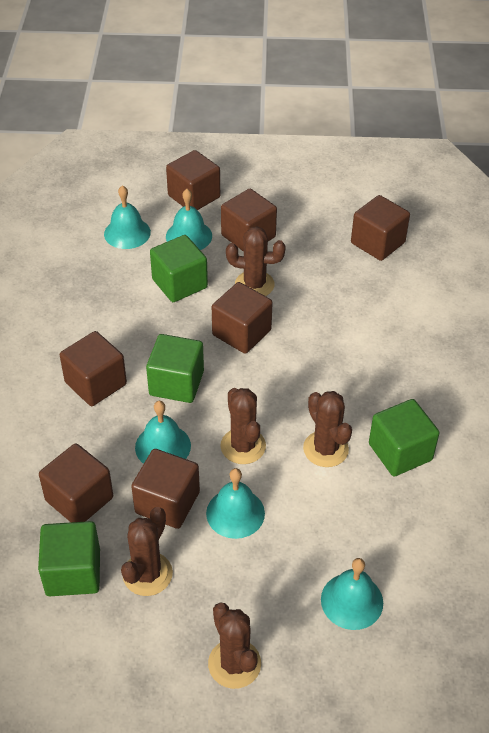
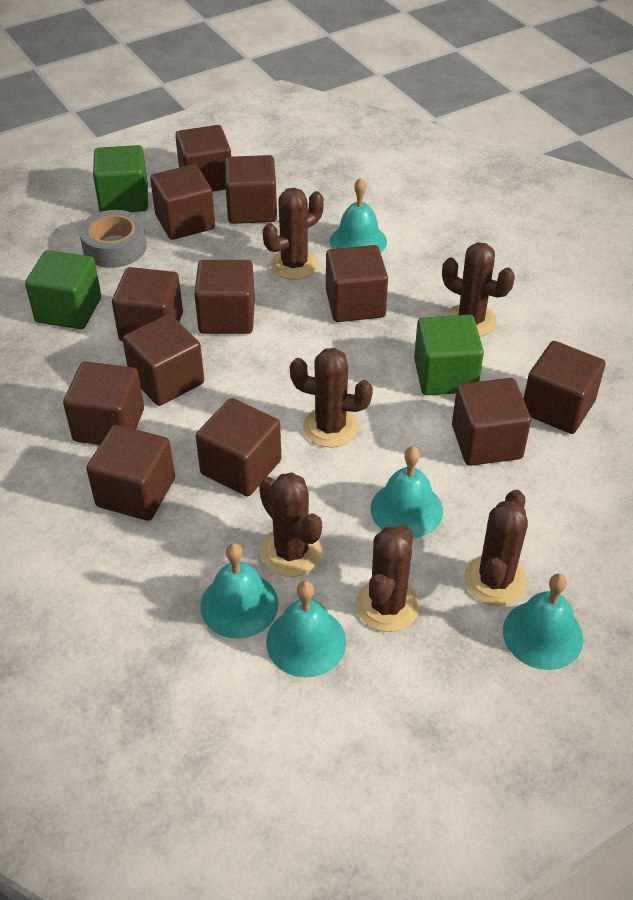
brown cactus: 5 -> 6
brown cube: 7 -> 12
green cube: 4 -> 3
grey tape: 0 -> 1

